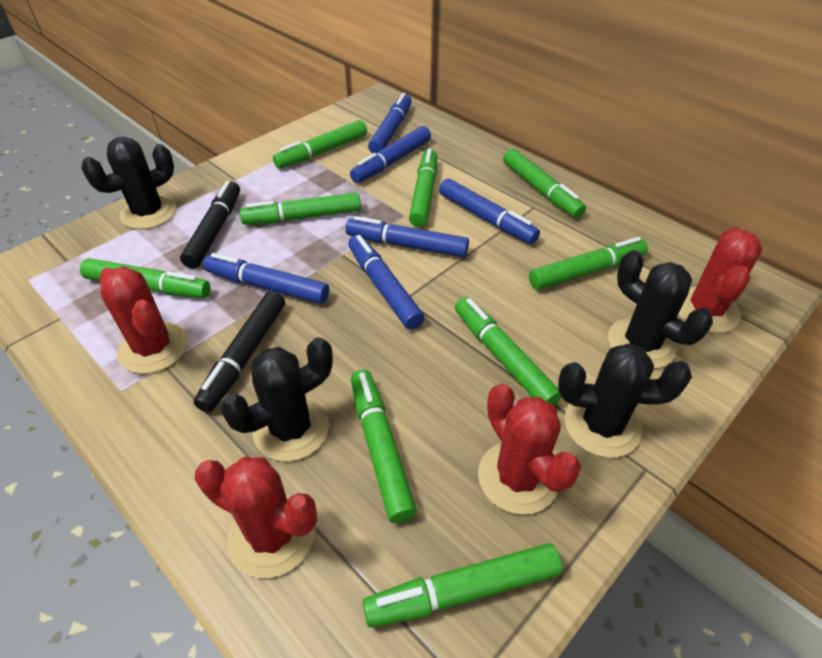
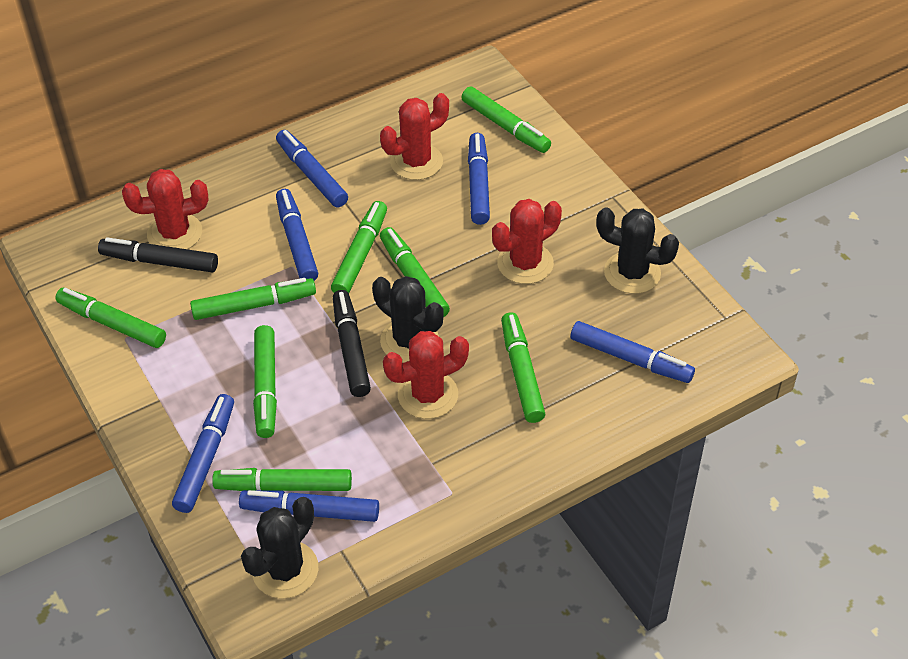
black cactus: 4 -> 3
green marker: 9 -> 8

